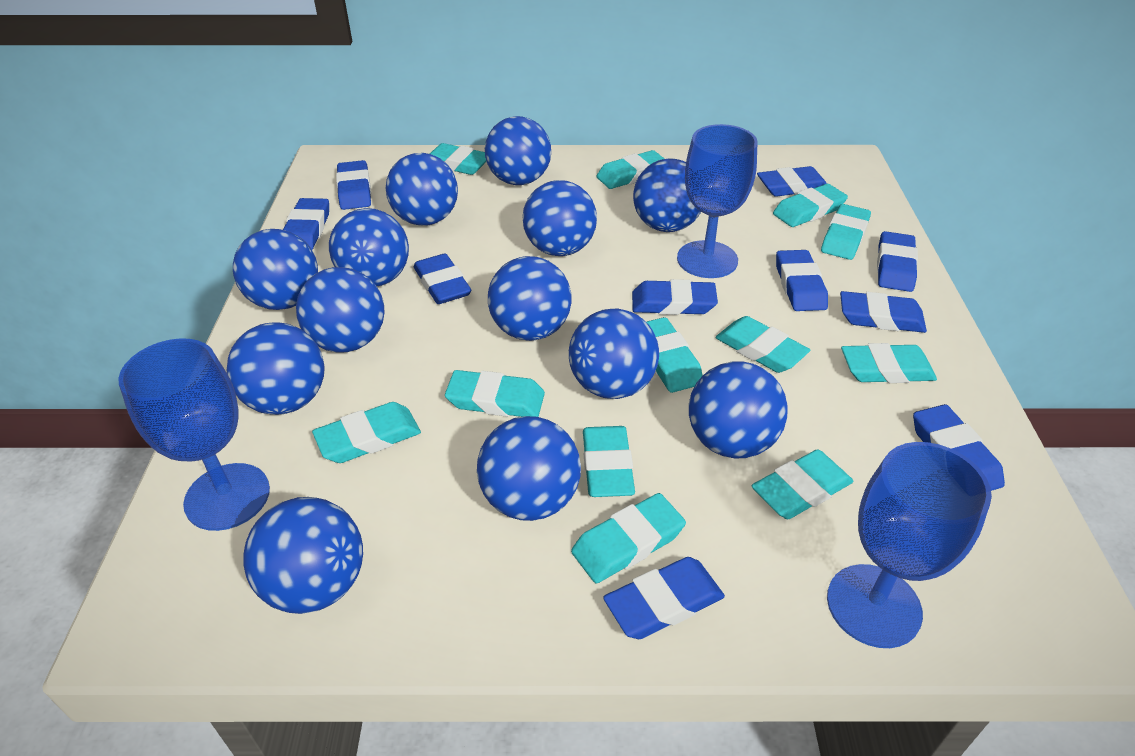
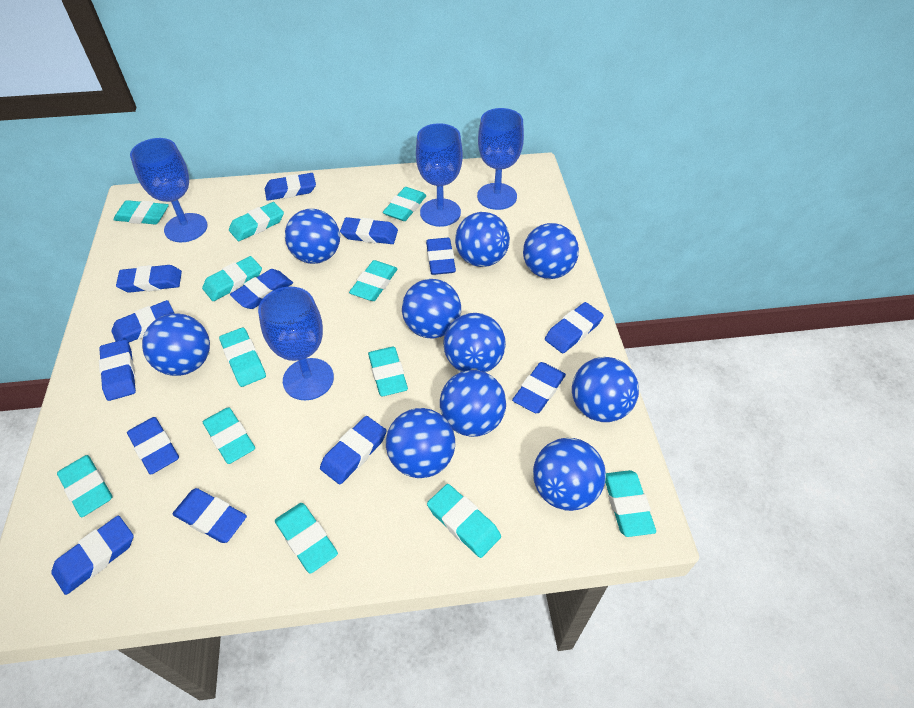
blue ball: 13 -> 10
blue eraser: 10 -> 13
blue goblet: 3 -> 4

